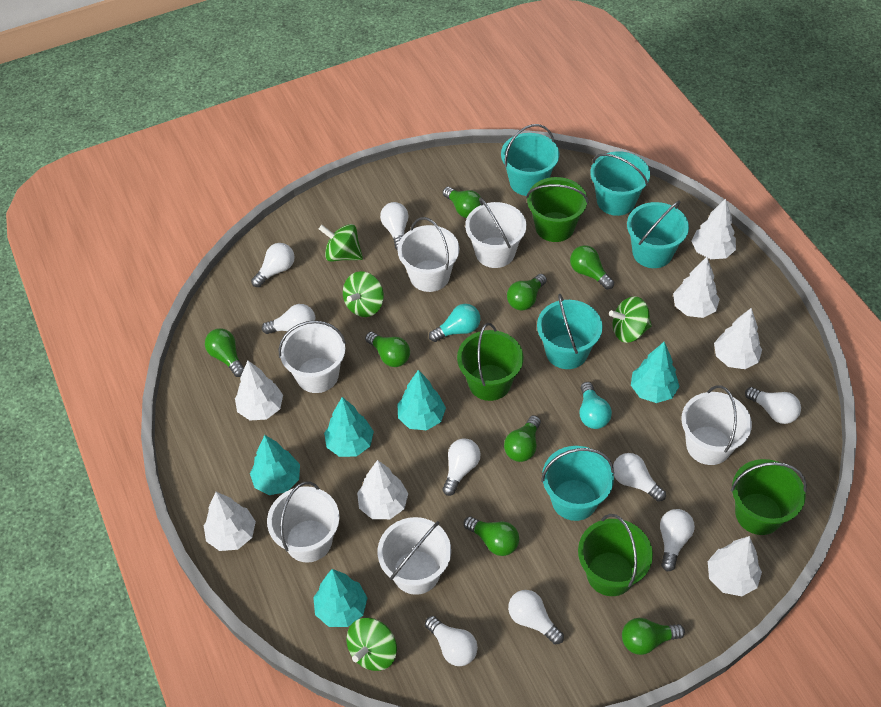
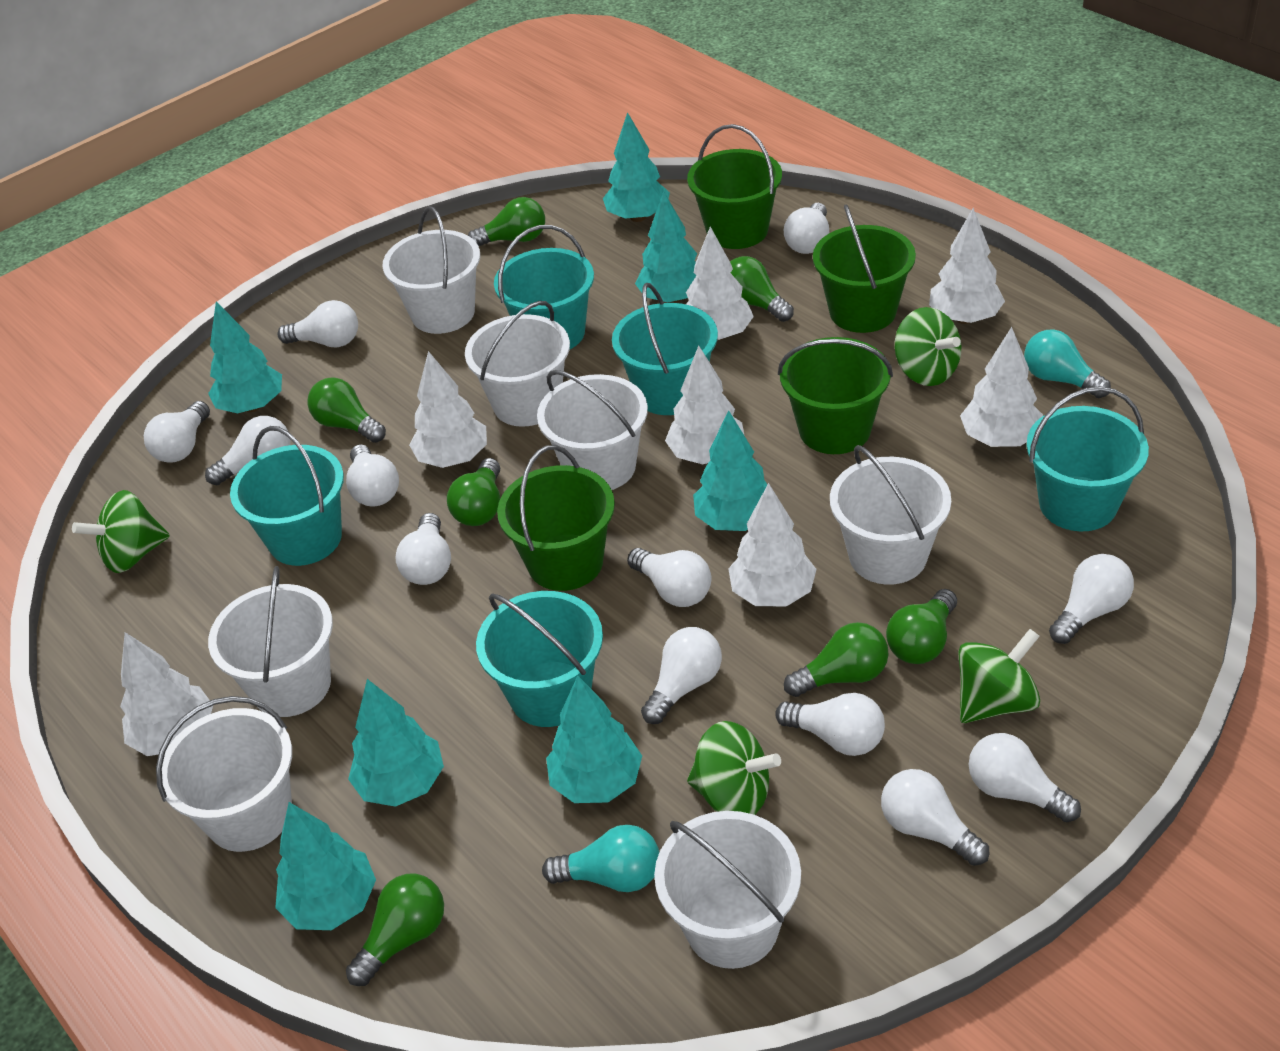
green light bulb: 8 -> 7
turquoise tree: 5 -> 7
white bucket: 6 -> 7
white light bulb: 9 -> 12

